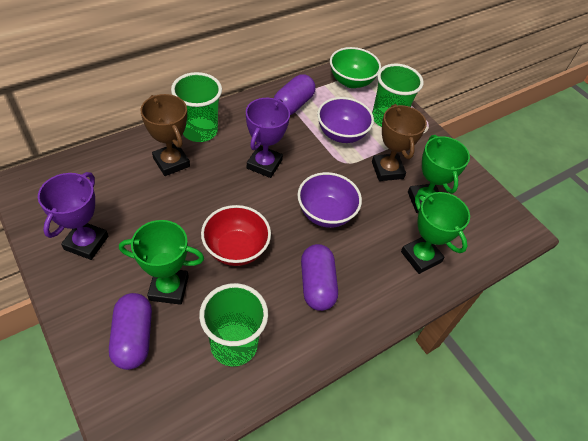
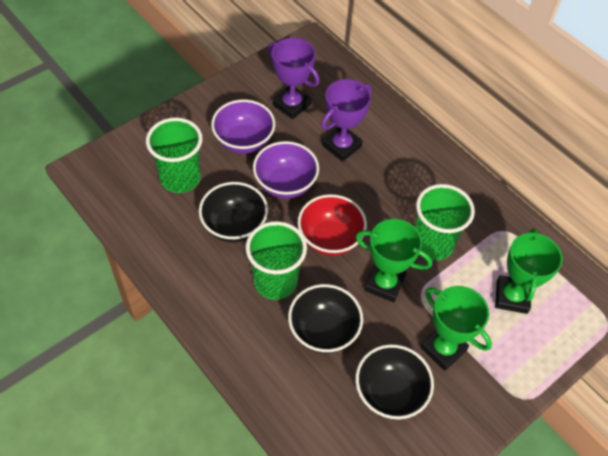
black bowl: 0 -> 3
brown trophy: 2 -> 0
green bowl: 1 -> 0
purple capsule: 3 -> 0

